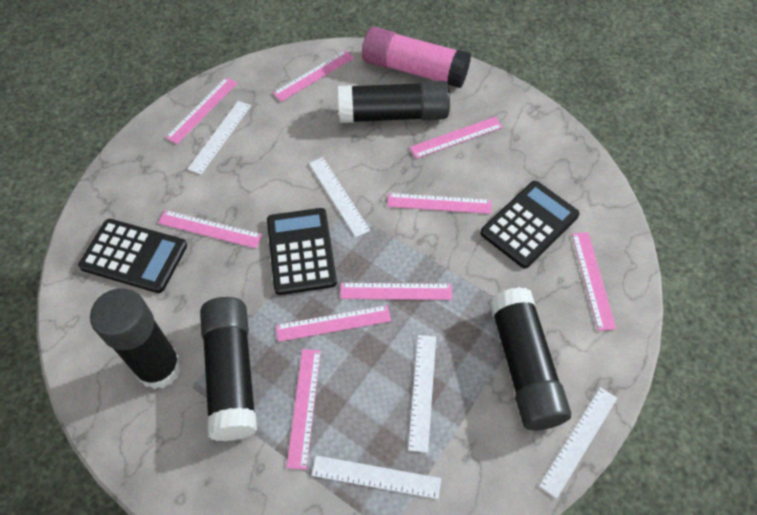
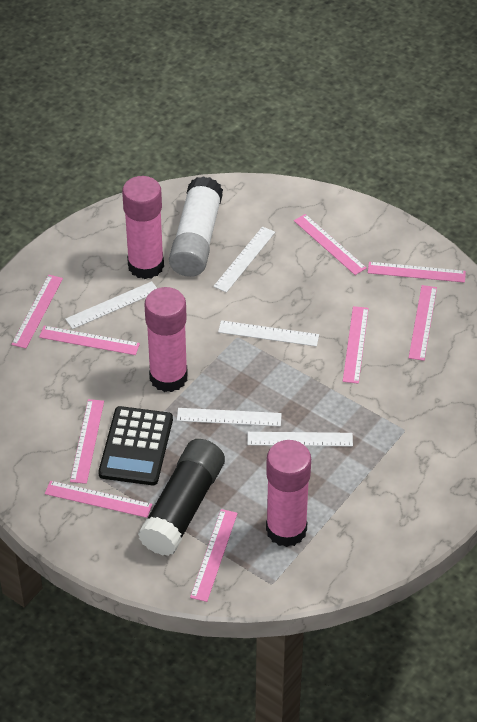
black calculator: 3 -> 1
black glue stick: 4 -> 1
pink glue stick: 1 -> 3
white glue stick: 0 -> 1

